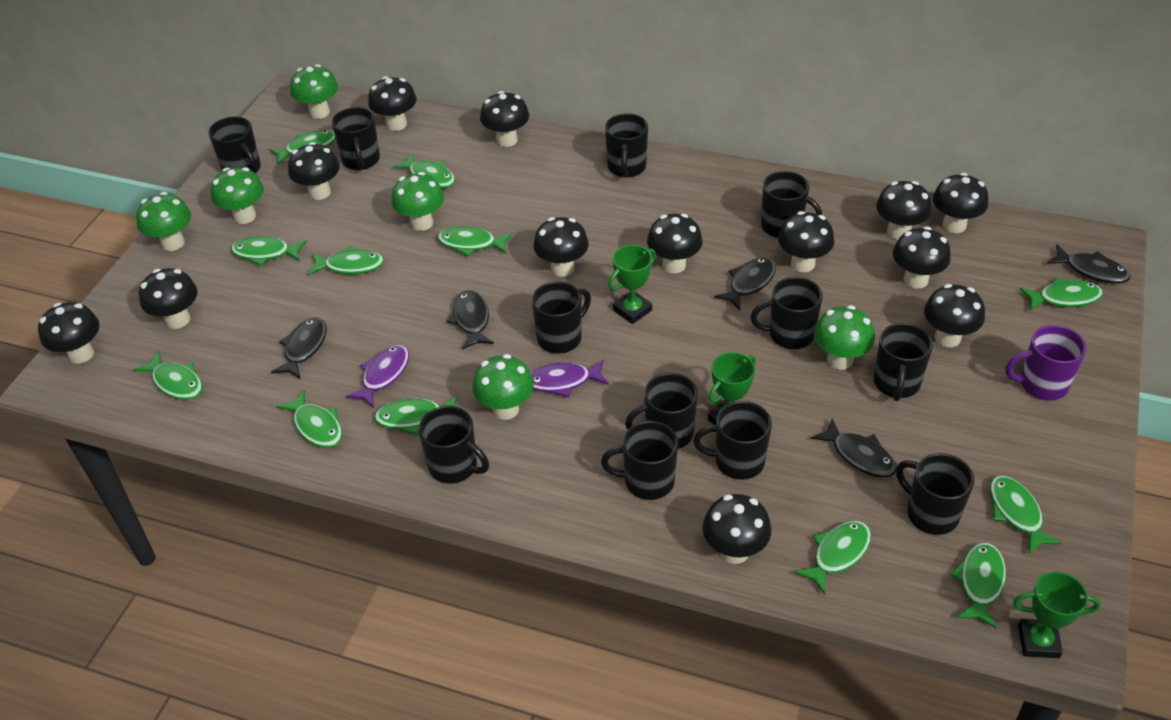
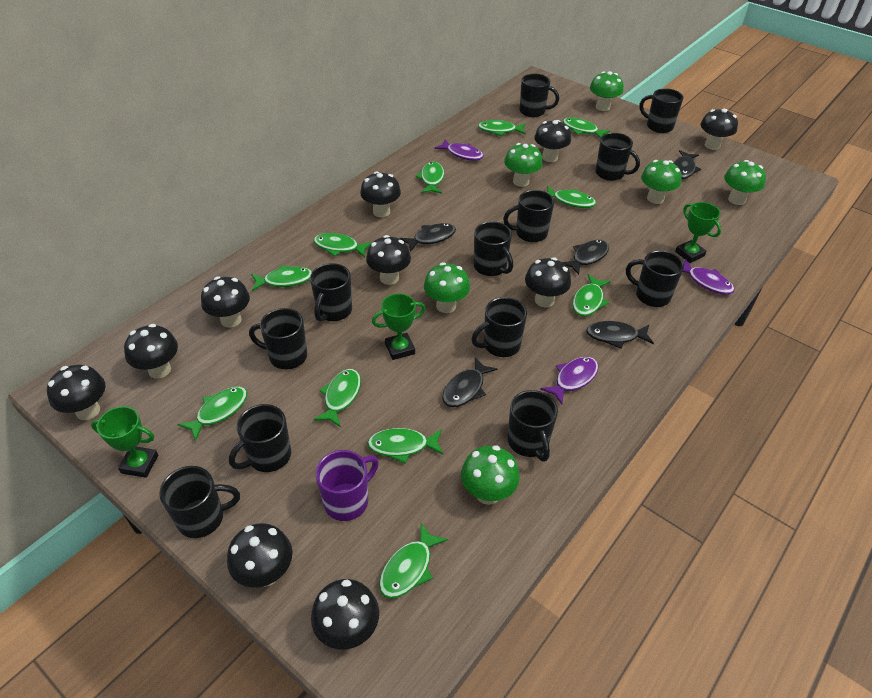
black mushroom: 13 -> 10
green fish: 12 -> 11
purple fish: 2 -> 3

